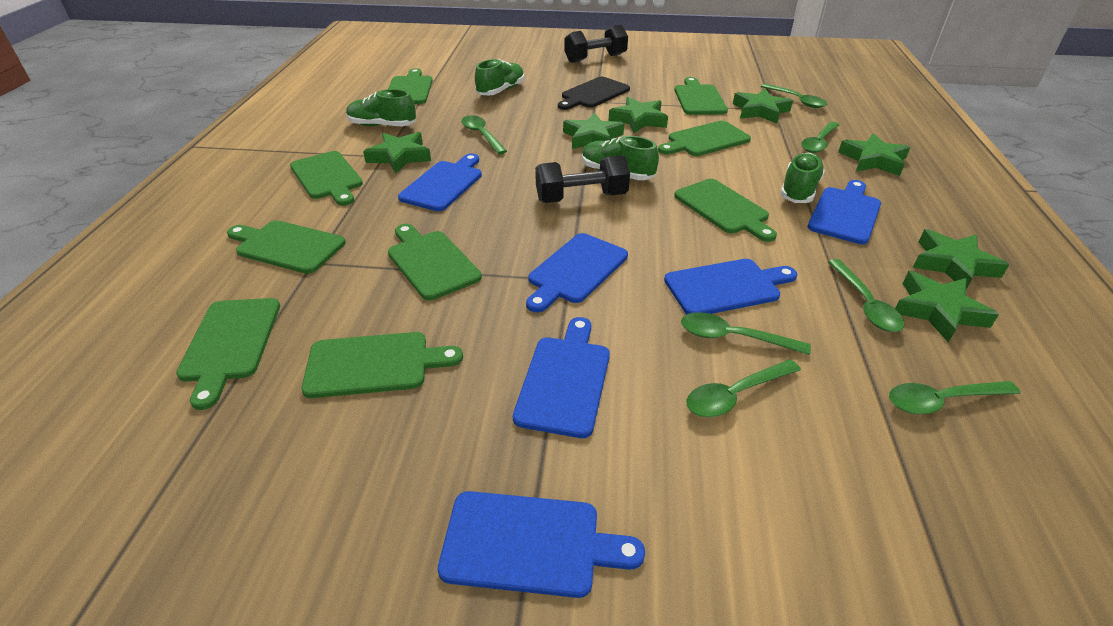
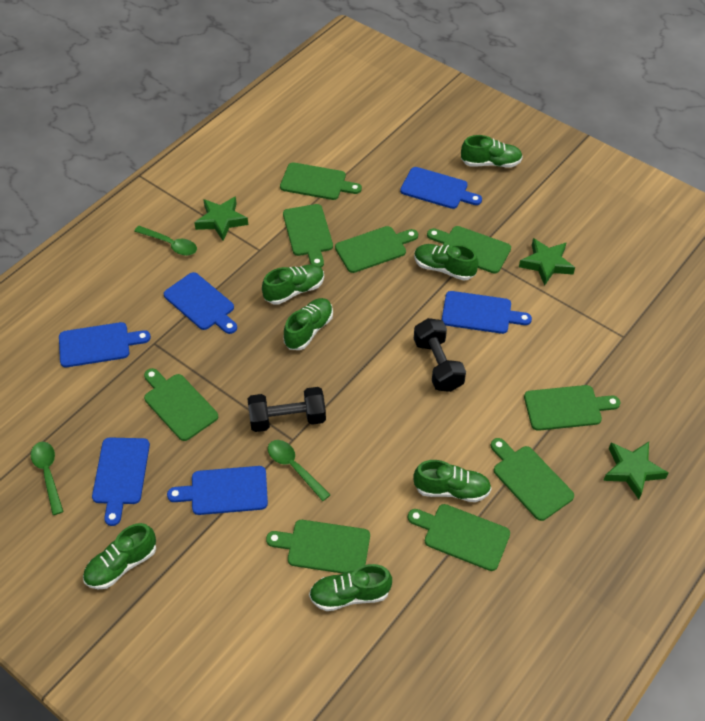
black cutting board: 1 -> 0
green shoe: 4 -> 7
green spoon: 7 -> 3
green star: 7 -> 3

